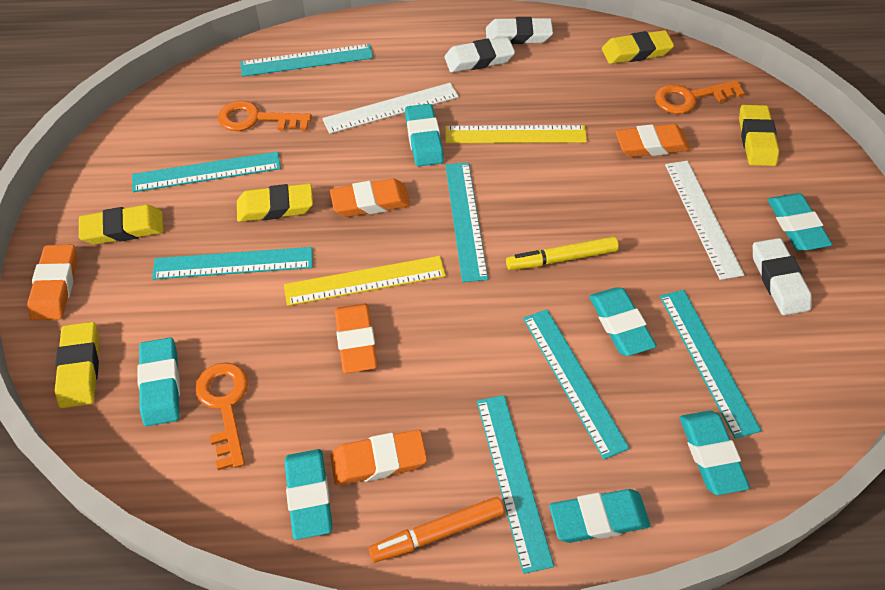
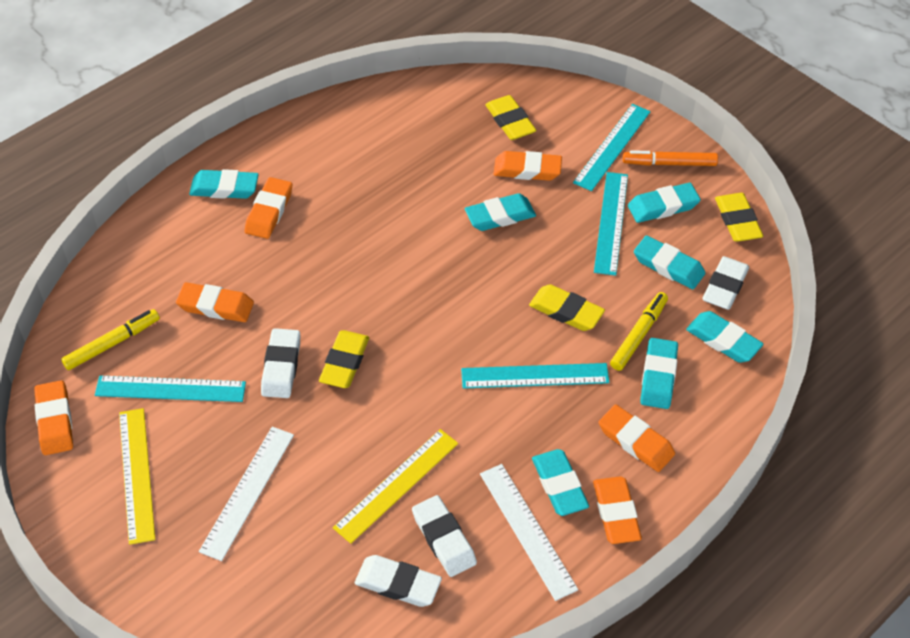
orange eraser: 5 -> 6
orange key: 3 -> 0
turquoise ruler: 7 -> 4
white eraser: 3 -> 4
yellow eraser: 5 -> 4
yellow marker: 1 -> 2

